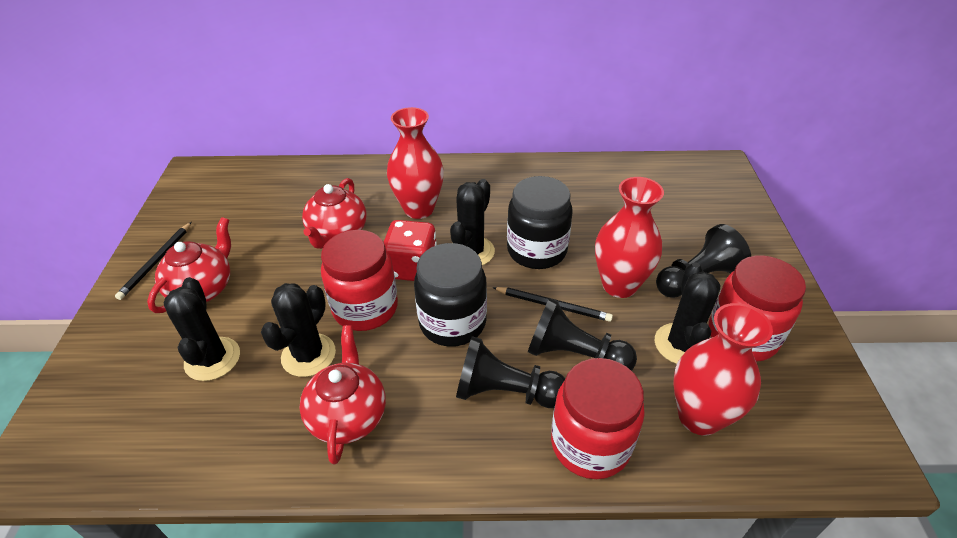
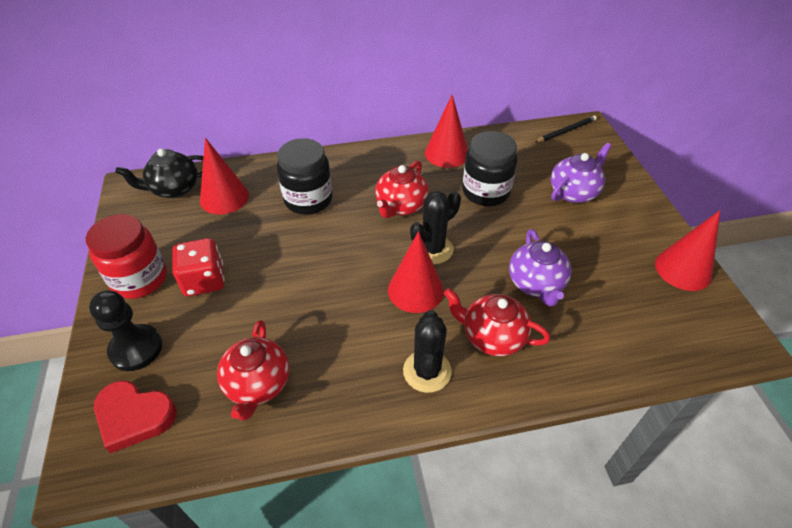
black cactus: 4 -> 2
black pawn: 3 -> 1
black pencil: 2 -> 1
black teapot: 0 -> 1
purple teapot: 0 -> 2
red cone: 0 -> 4
red heart: 0 -> 1
red jar: 3 -> 1
red vase: 3 -> 0

